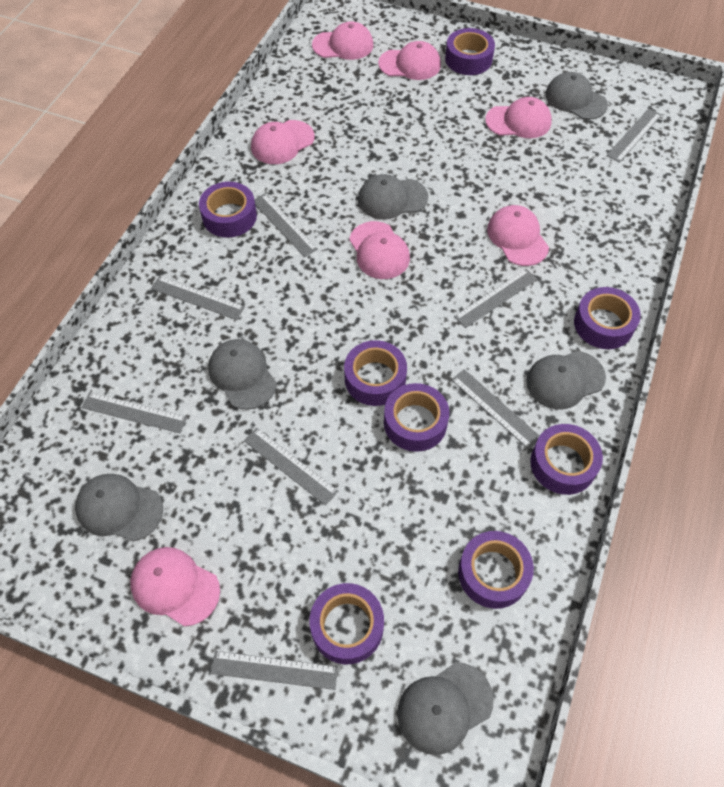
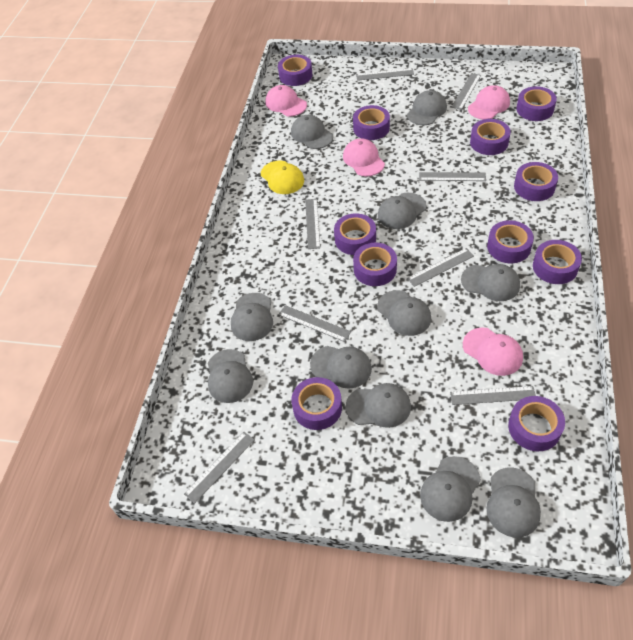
grey cap: 6 -> 11
pink cap: 7 -> 4
purple tape: 8 -> 11
yellow cap: 0 -> 1

